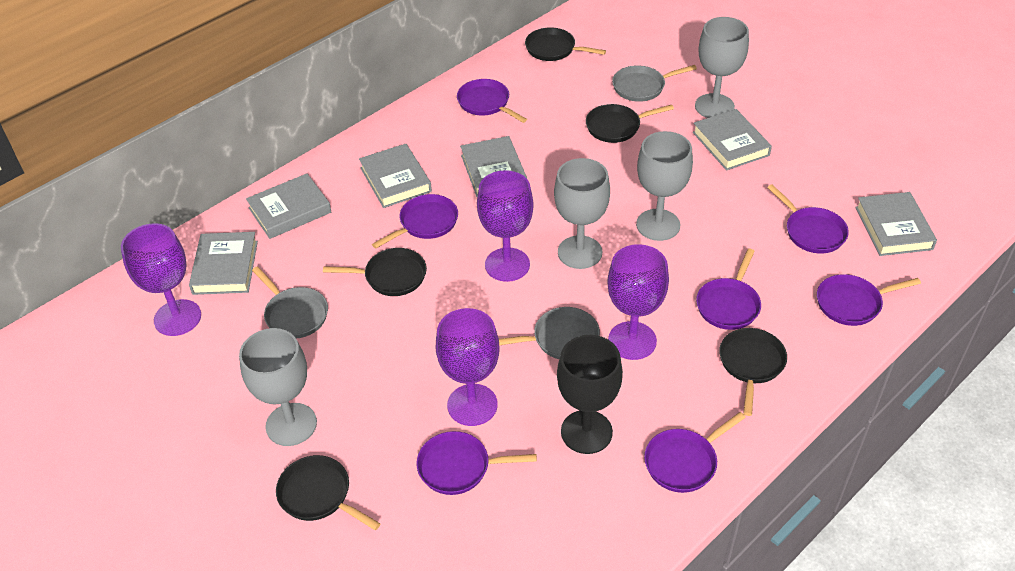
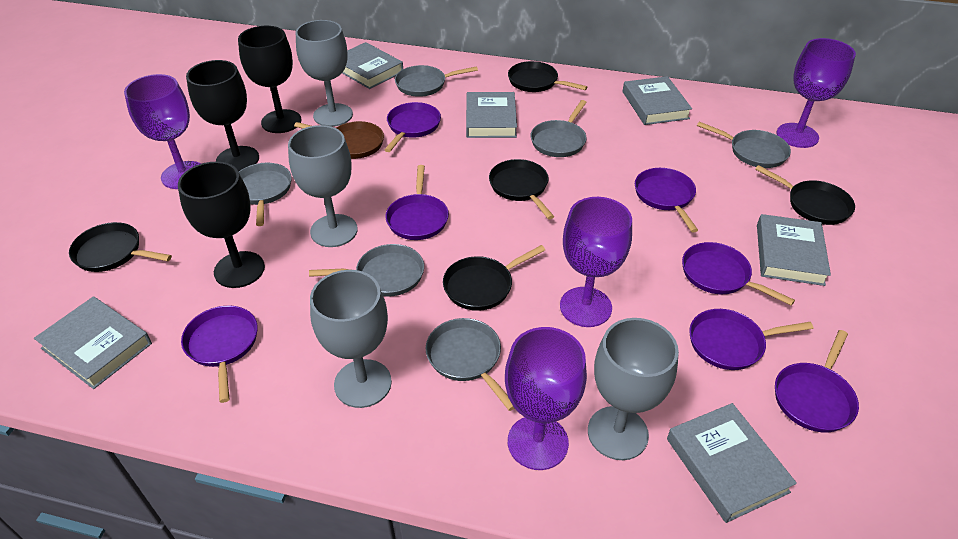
black goblet: 1 -> 3
brown pan: 0 -> 1
grey pan: 3 -> 6

